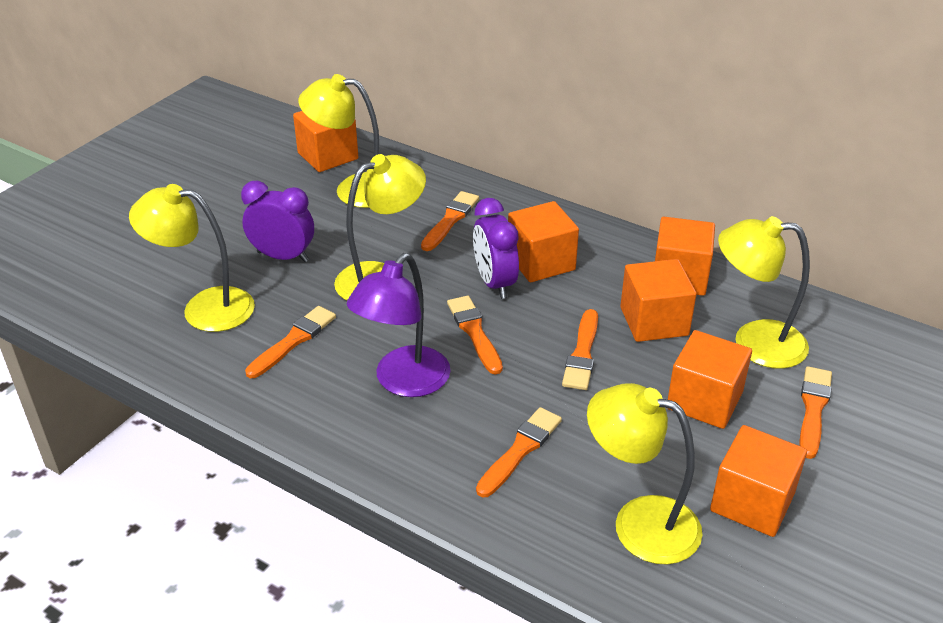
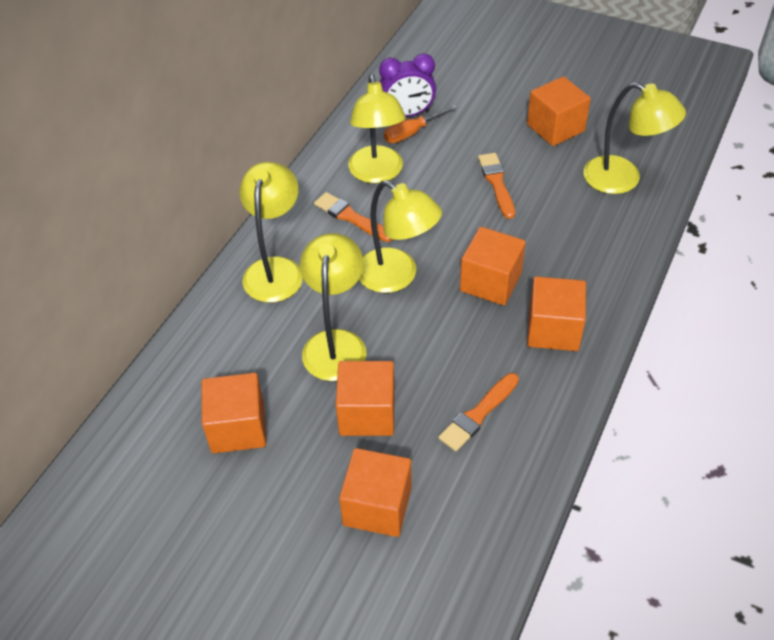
orange brush: 6 -> 3
orange screwdriver: 0 -> 1
purple clock: 2 -> 1
purple lamp: 1 -> 0

